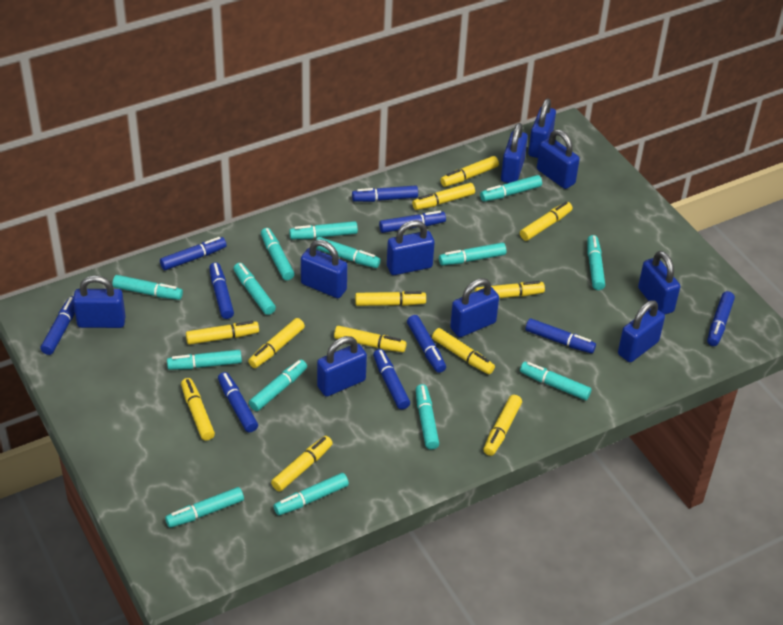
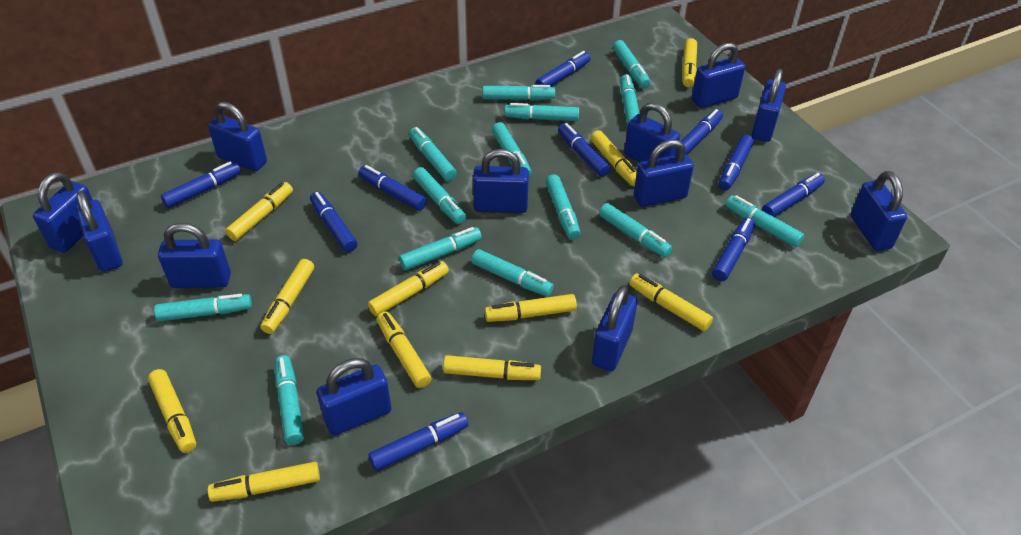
blue padlock: 10 -> 12
yellow marker: 12 -> 11

